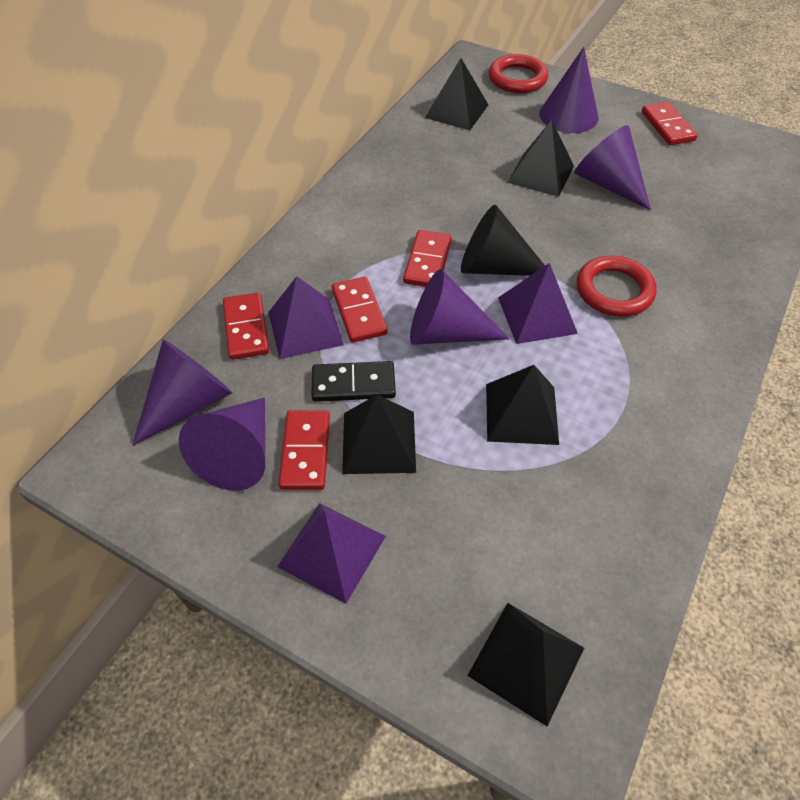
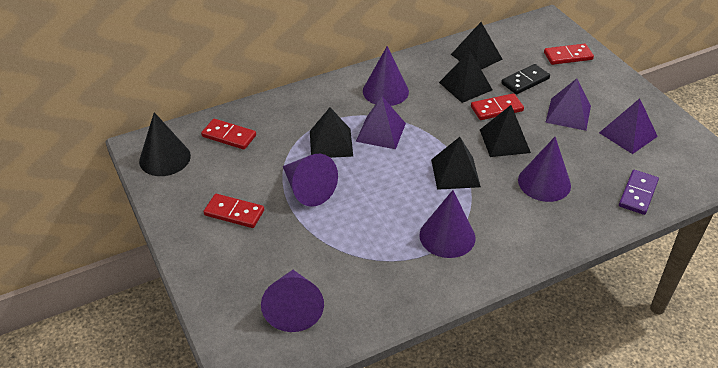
purple domino: 0 -> 1
red domino: 5 -> 4
red ring: 2 -> 0

